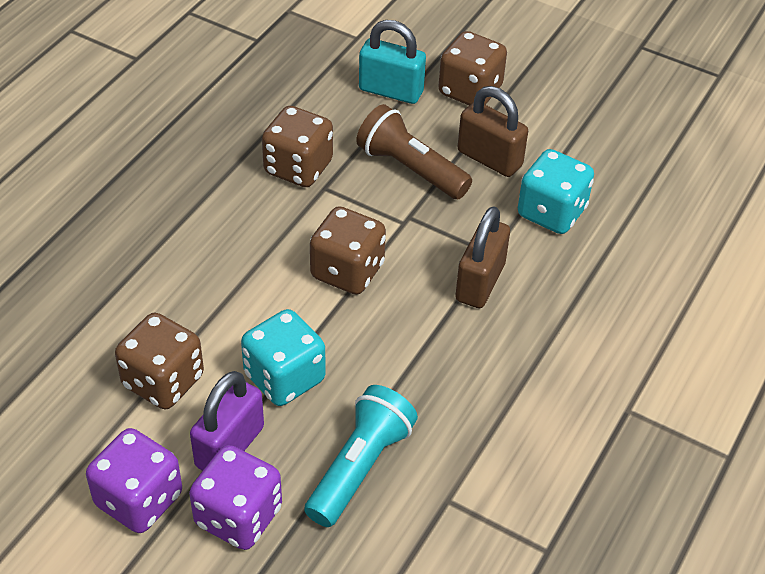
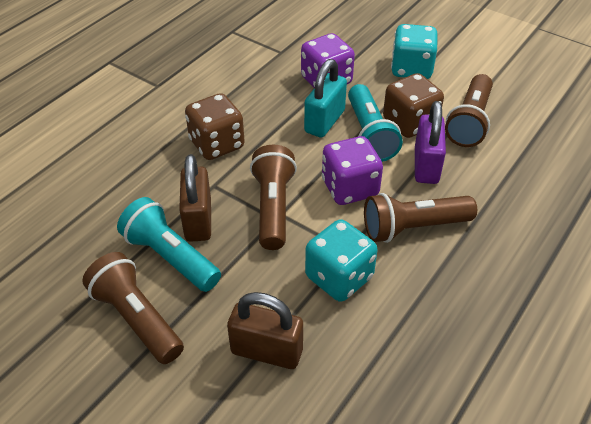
brown dice: 4 -> 2
brown flashlight: 1 -> 4
turquoise flashlight: 1 -> 2

